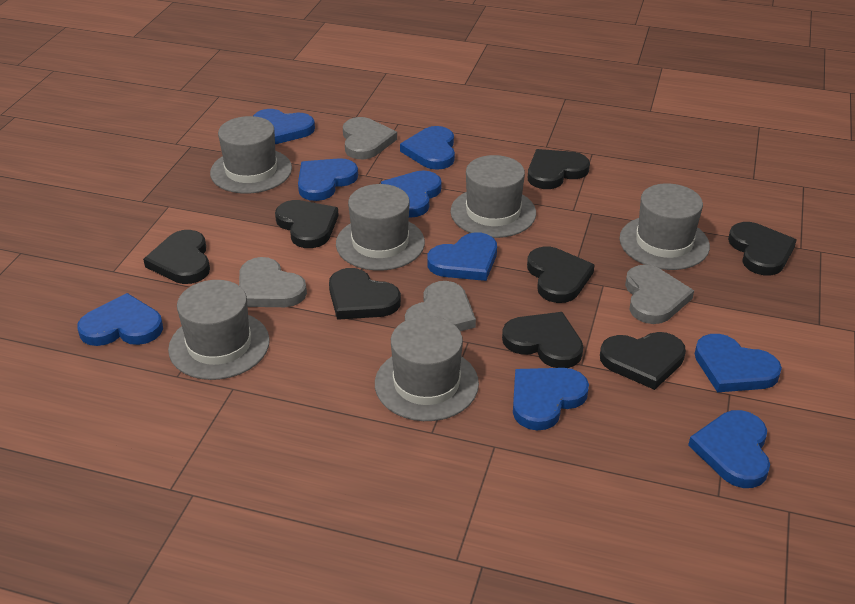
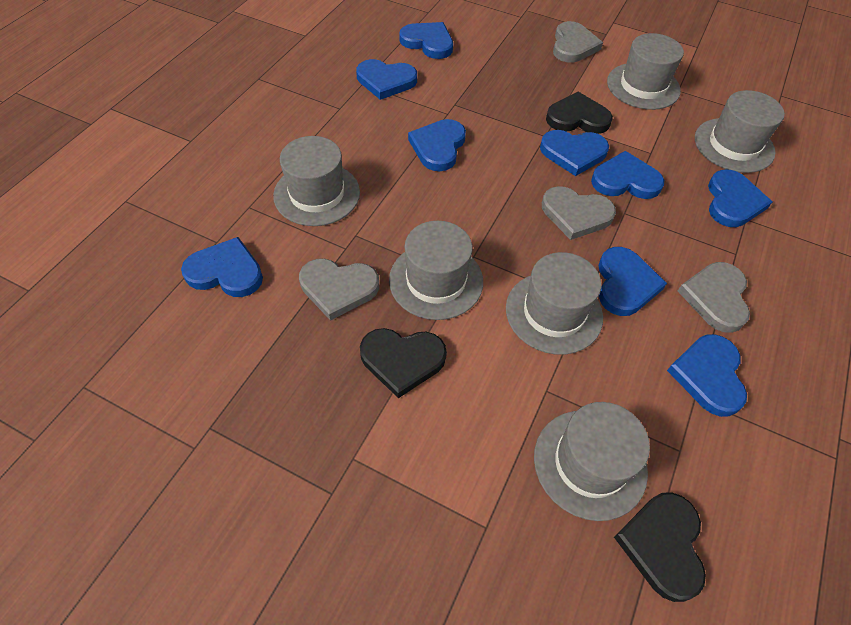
black heart: 8 -> 3

